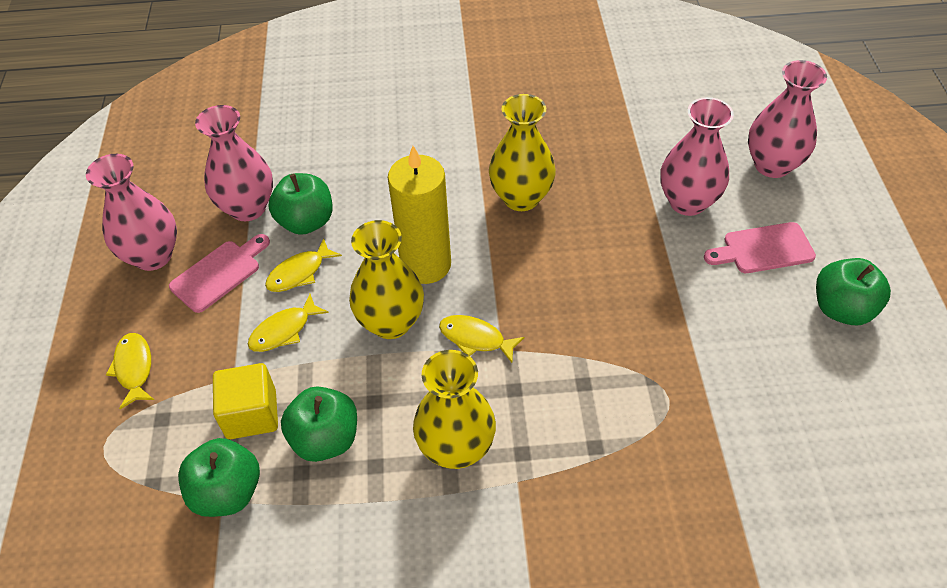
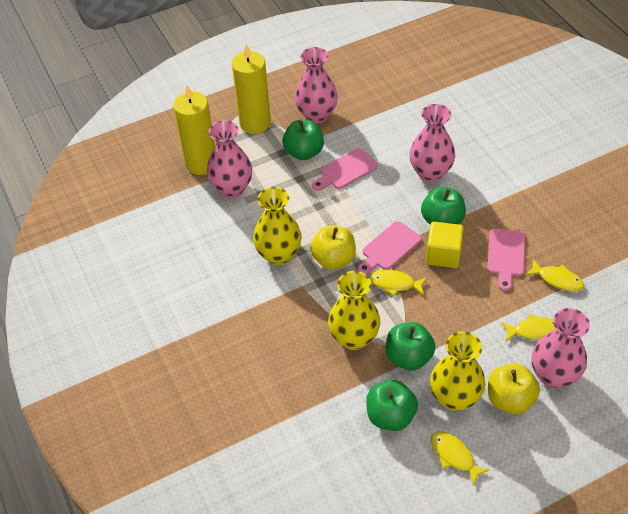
pink cutting board: 2 -> 3
yellow apple: 0 -> 2
yellow candle: 1 -> 2

